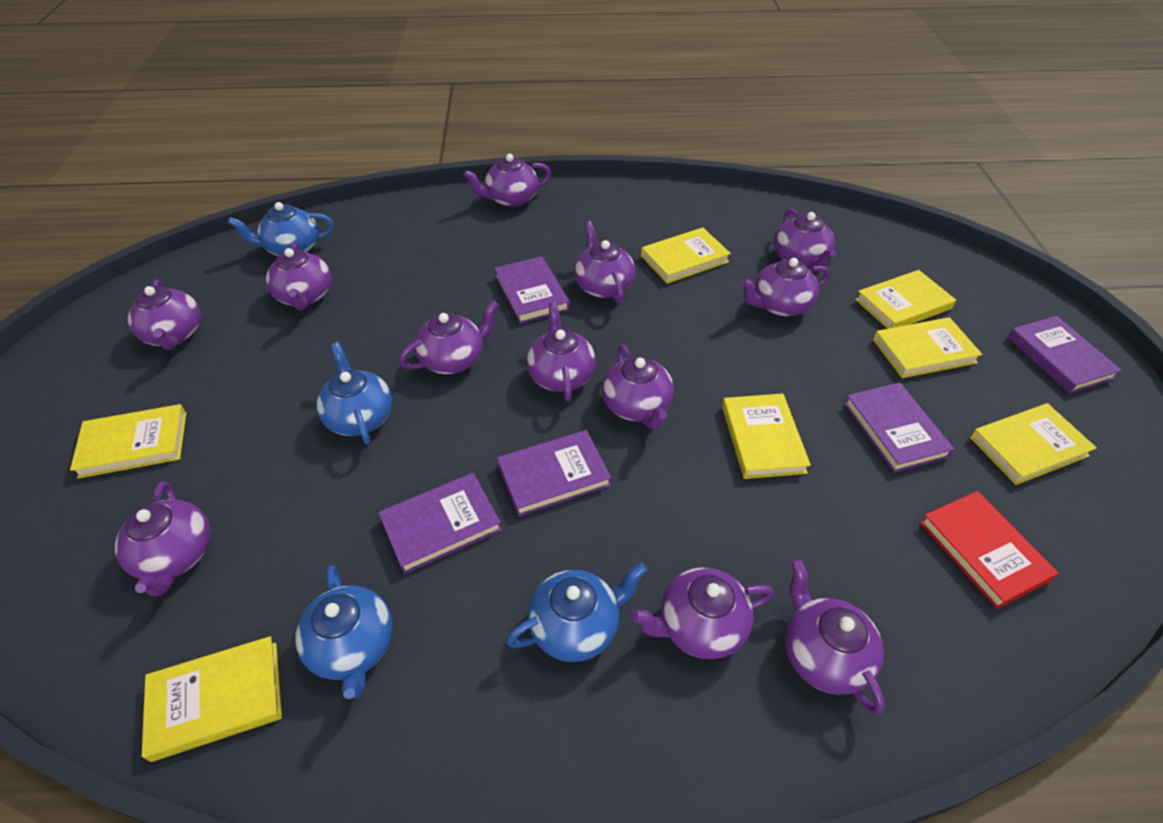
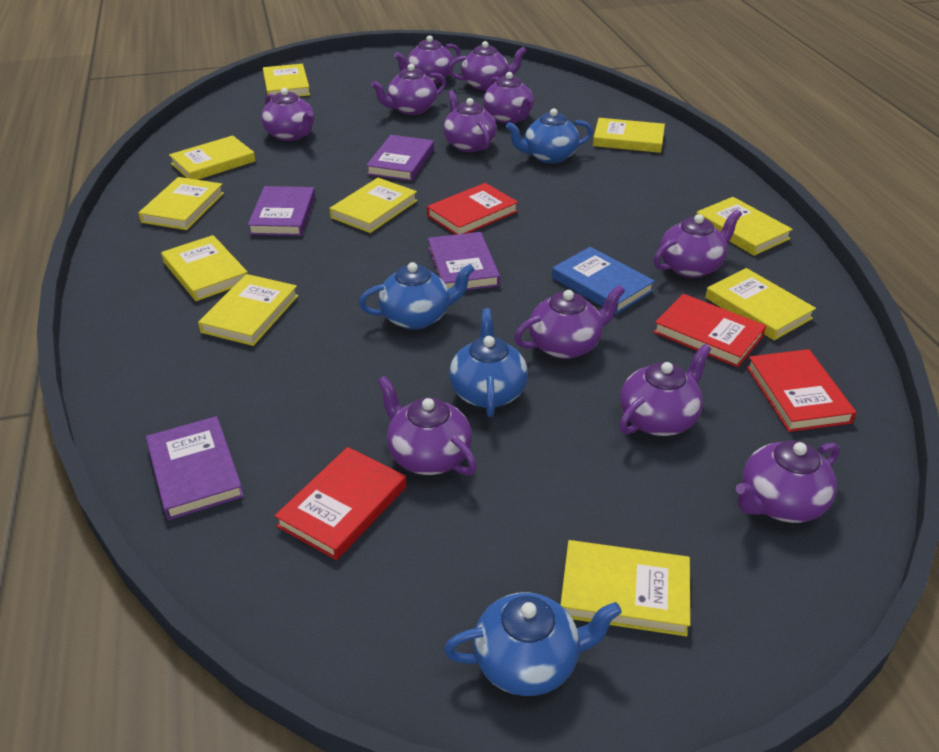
blue book: 0 -> 1
purple book: 5 -> 4
purple teapot: 12 -> 11
red book: 1 -> 4
yellow book: 7 -> 10

